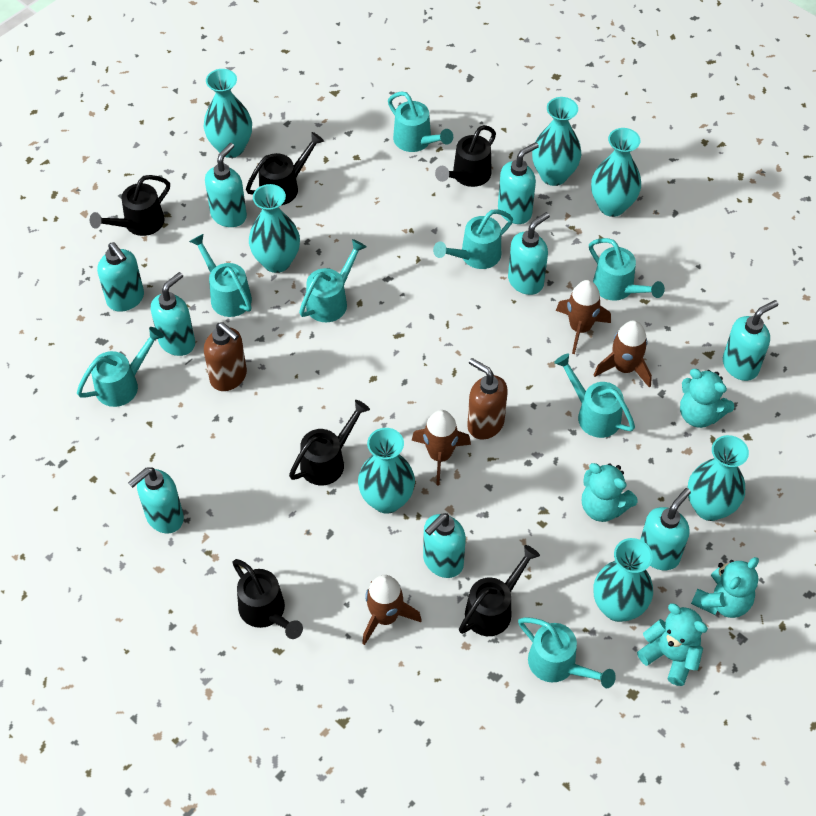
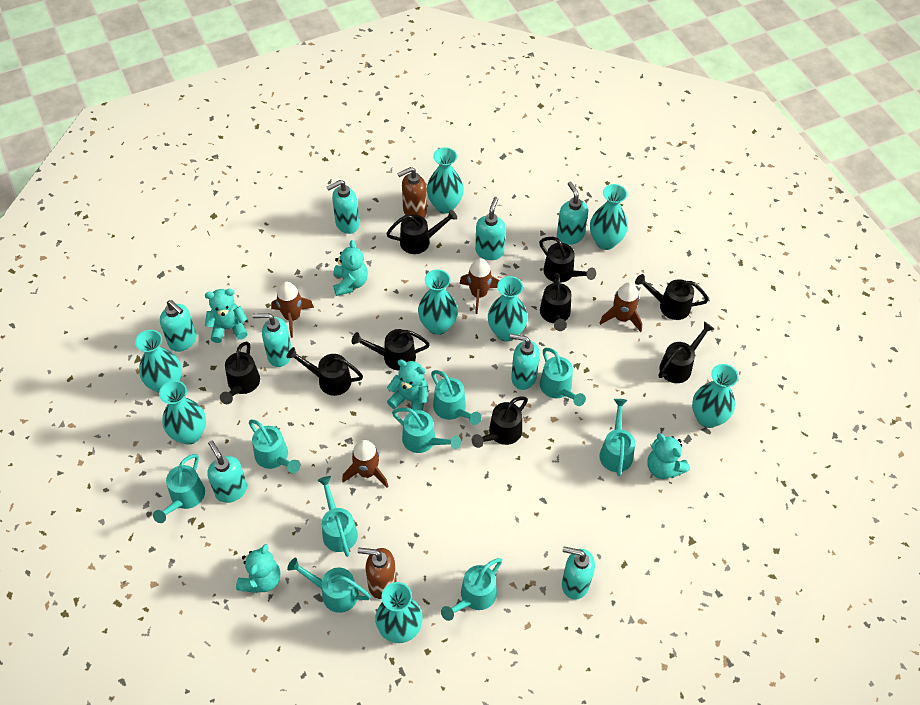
black watering can: 6 -> 9
turquoise soap dispenser: 9 -> 8
turquoise teddy bear: 4 -> 5
turquoise vase: 7 -> 8
turquoise watering can: 8 -> 9

